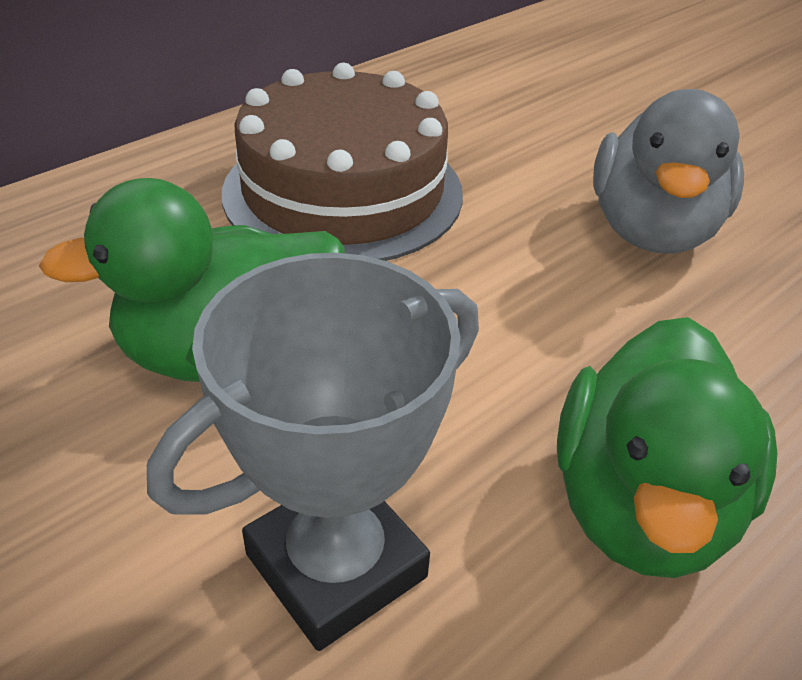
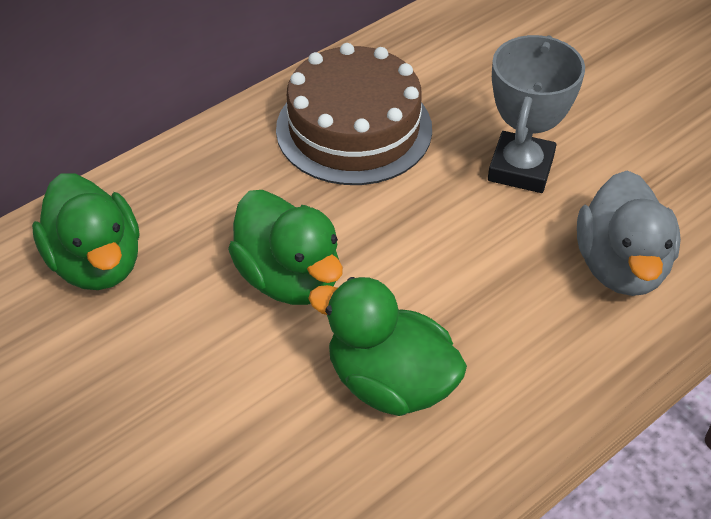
green duck: 2 -> 3

